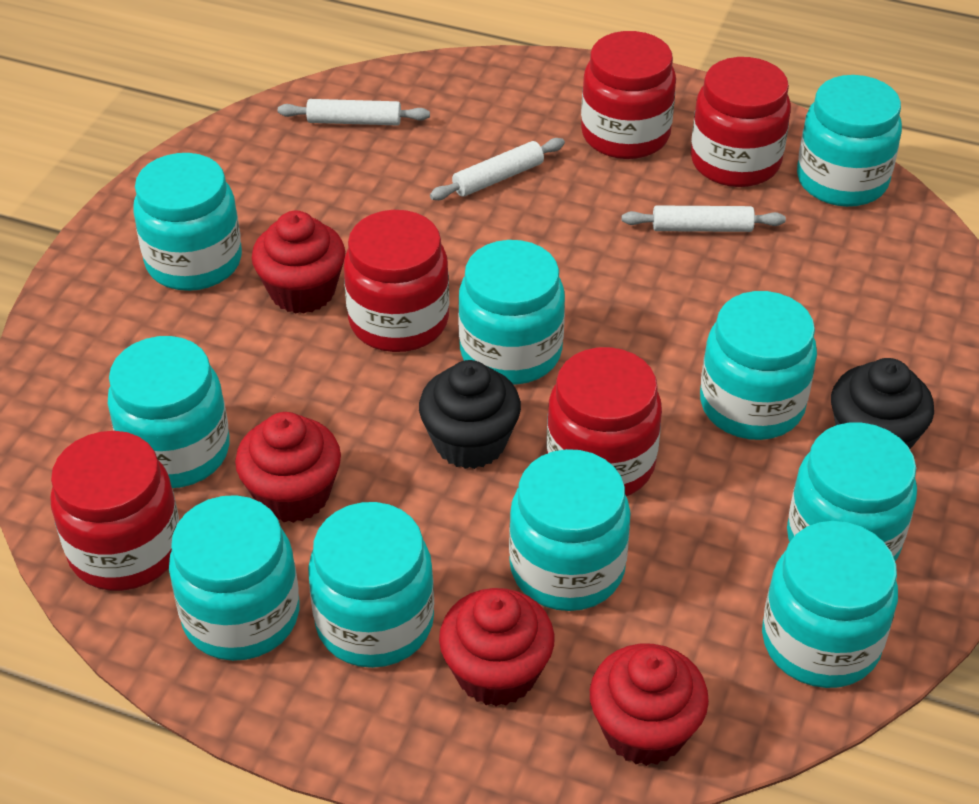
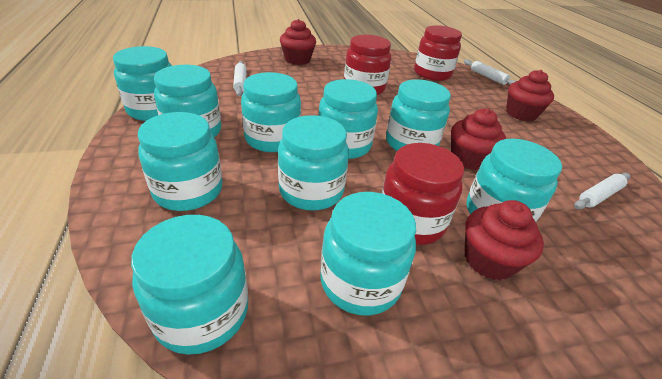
black cupcake: 2 -> 0
red jar: 5 -> 3

